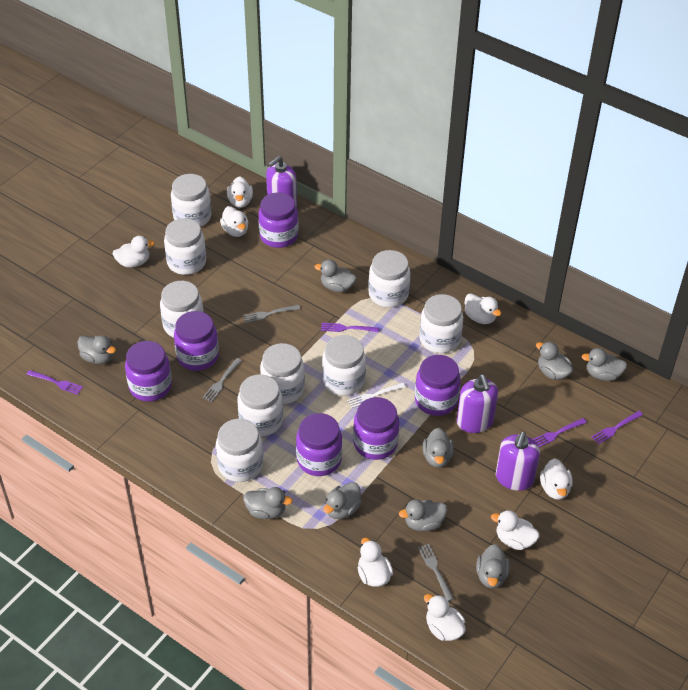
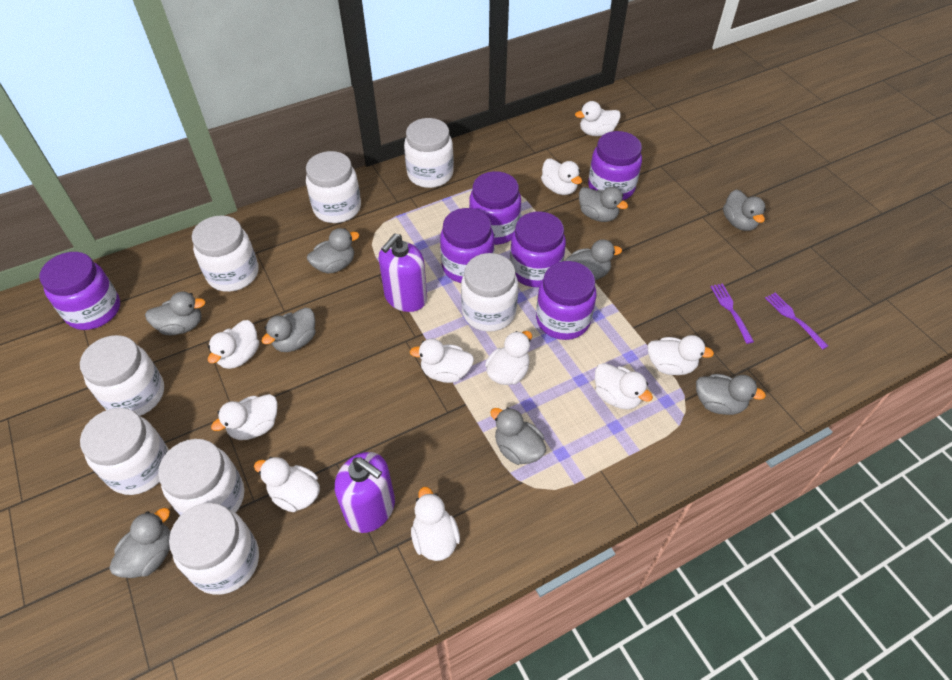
grey fork: 3 -> 0
purple fork: 4 -> 2
purple soap dispenser: 3 -> 2
white duck: 8 -> 10
white fork: 1 -> 0
white jar: 9 -> 8

